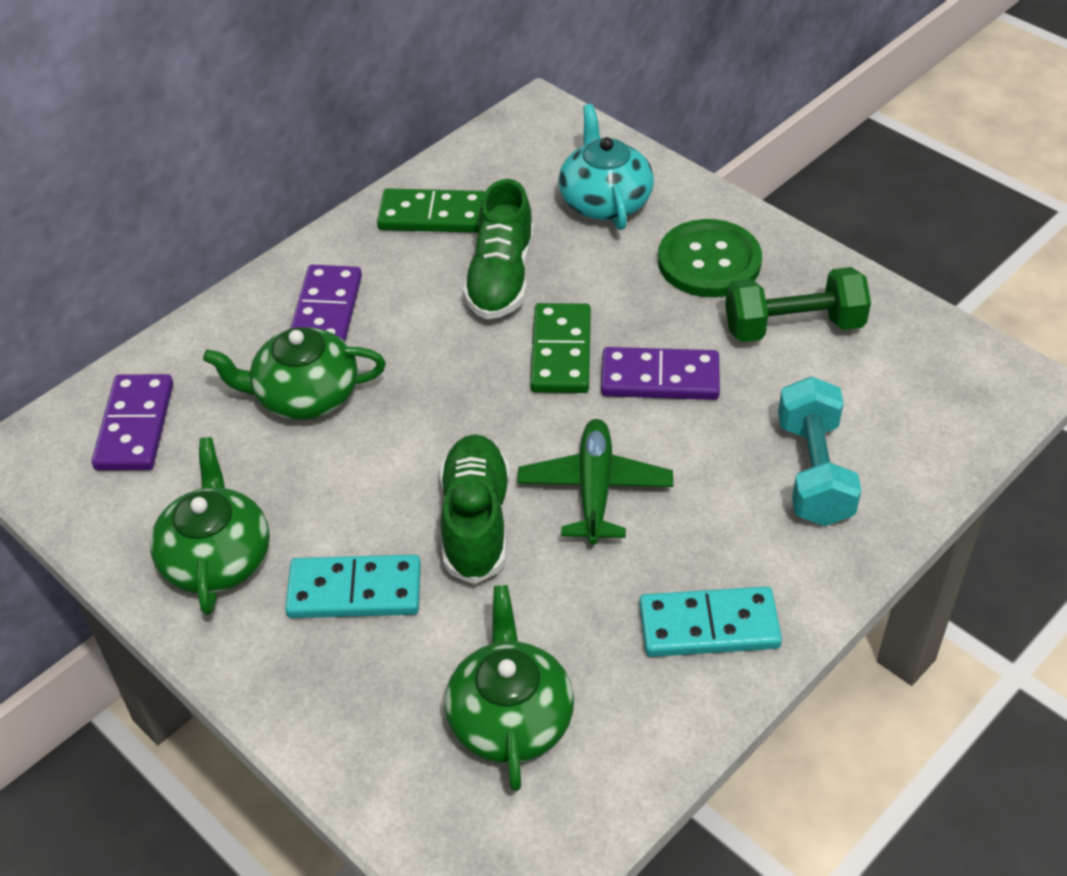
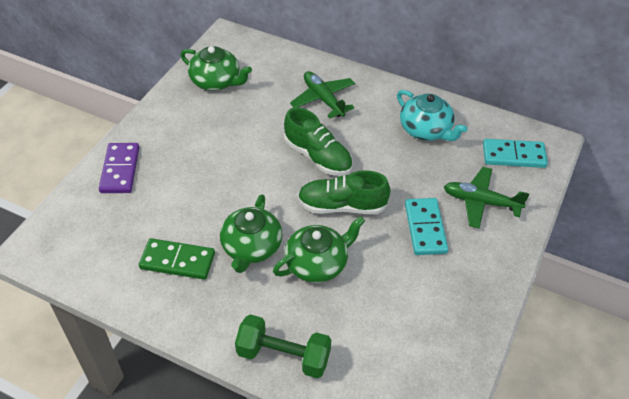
green button: 1 -> 0
green domino: 2 -> 1
green plane: 1 -> 2
purple domino: 3 -> 1
turquoise dumbbell: 1 -> 0

